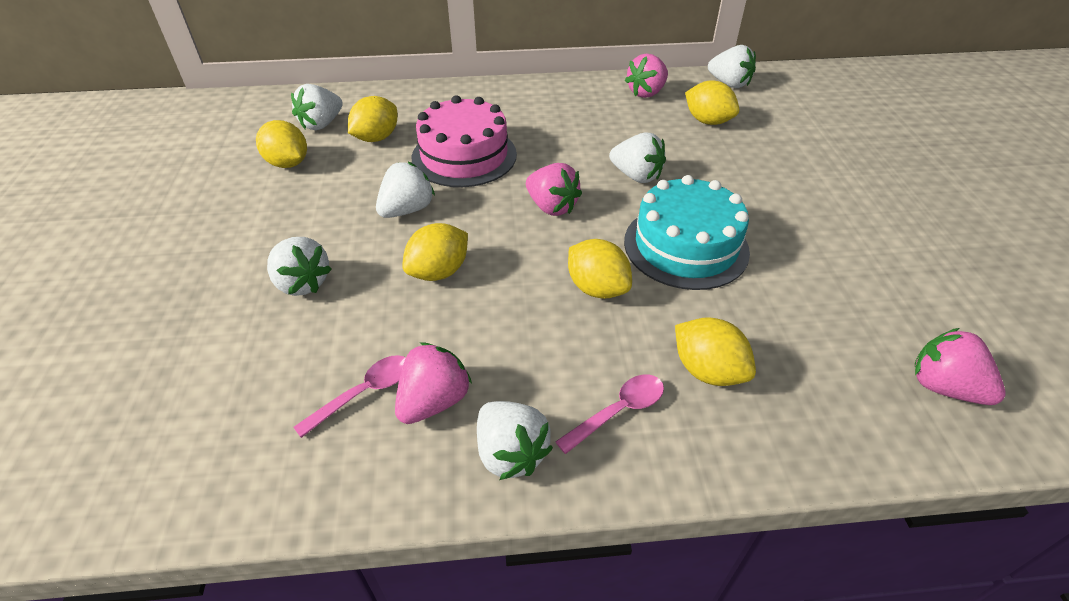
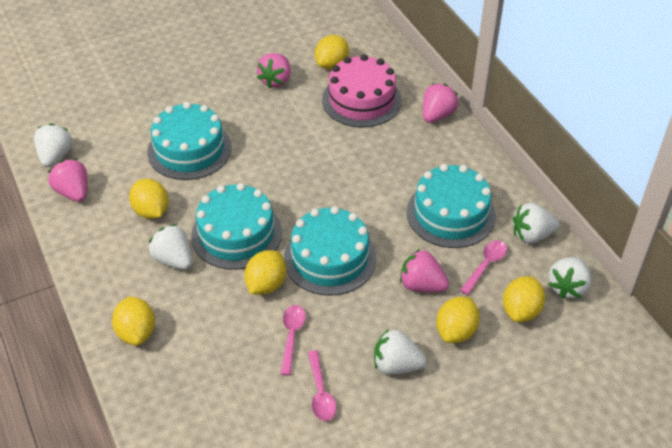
pink spoon: 2 -> 3
turquoise cake: 1 -> 4
white strawberry: 6 -> 5

